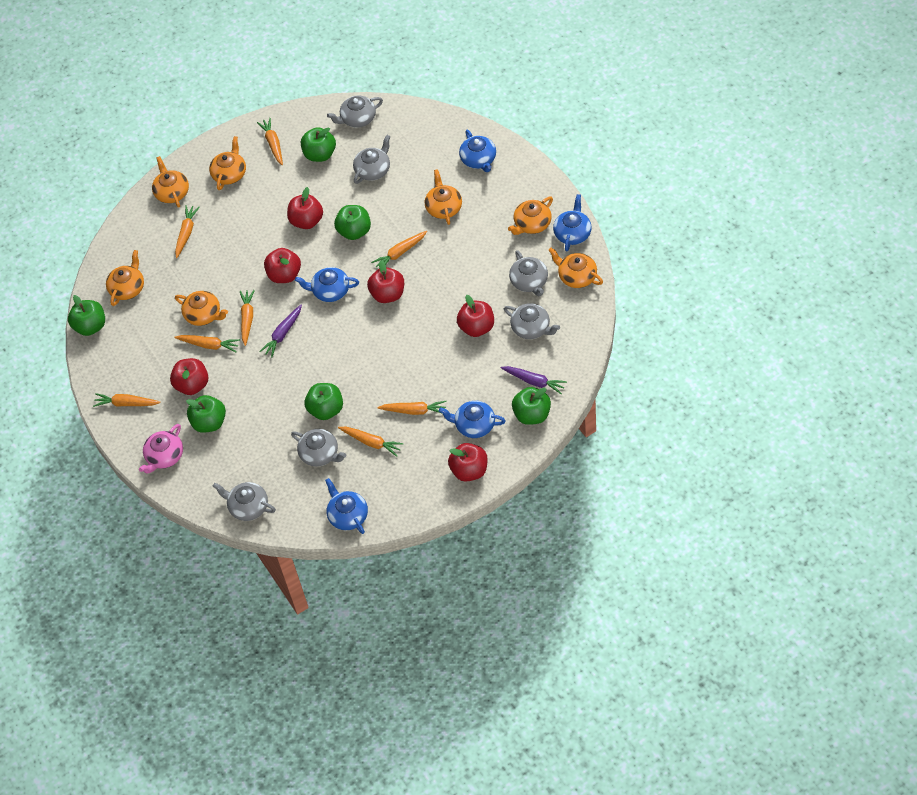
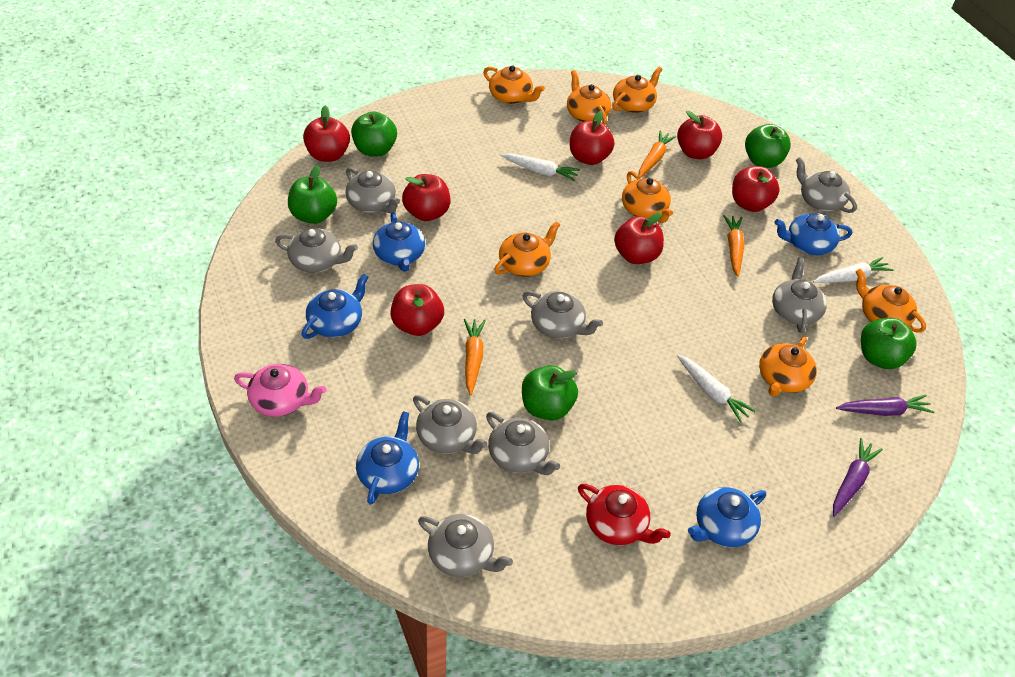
green apple: 6 -> 5
grey teapot: 6 -> 8
orange carrot: 8 -> 3
red apple: 6 -> 7
red teapot: 0 -> 1
white carrot: 0 -> 3

